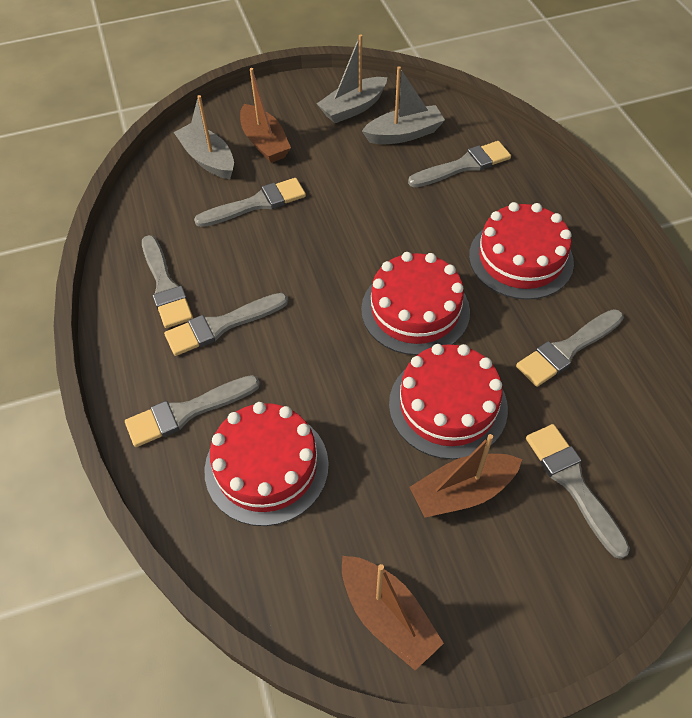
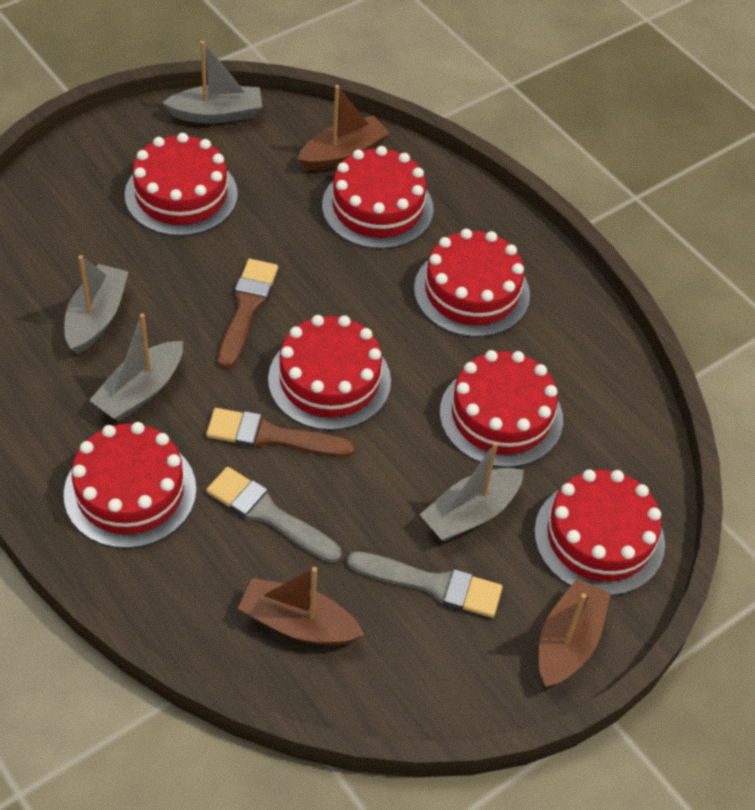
brown brush: 0 -> 2
grey boat: 3 -> 4
grey brush: 7 -> 2
red cake: 4 -> 7

